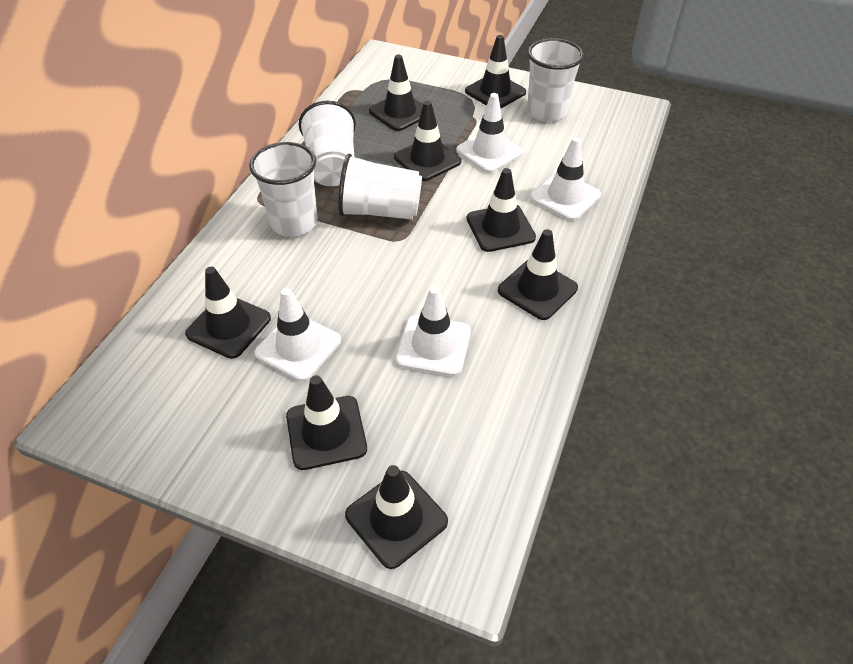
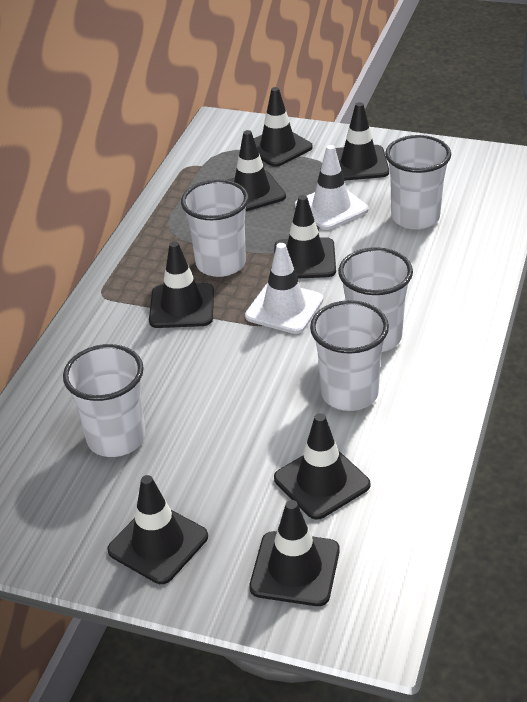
white cup: 4 -> 5
white traffic cone: 4 -> 2

